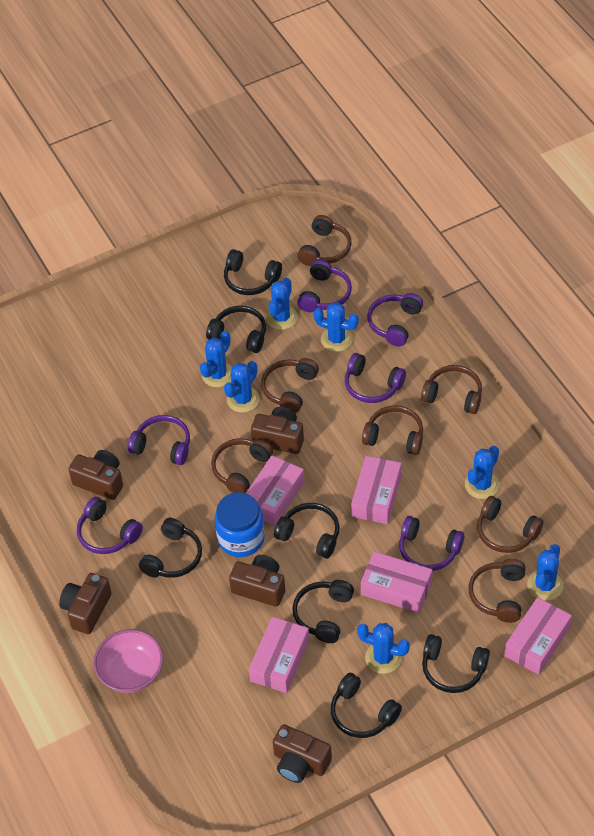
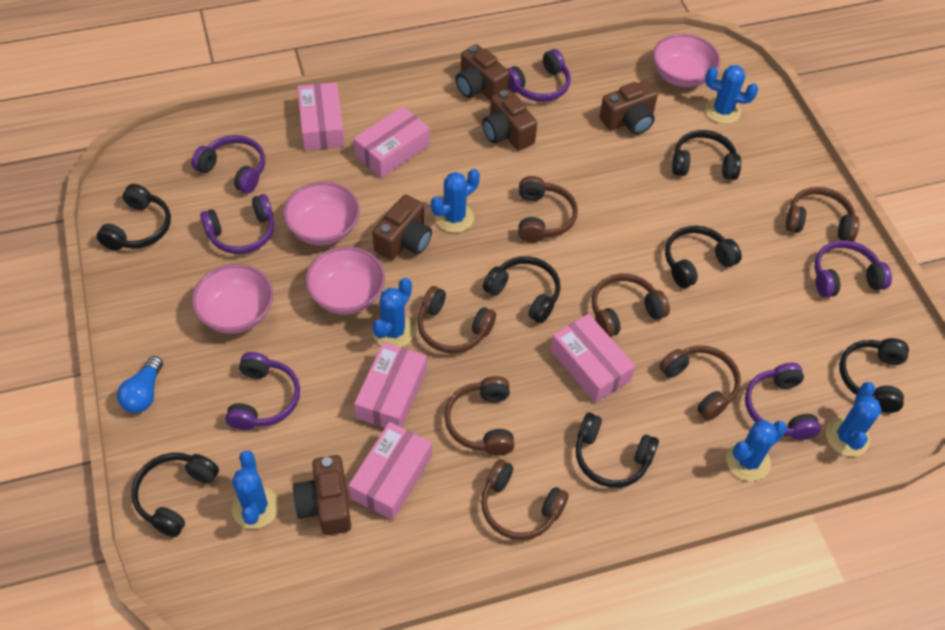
blue cactus: 7 -> 6
blue jar: 1 -> 0
blue light bulb: 0 -> 1
pink bowl: 1 -> 4

